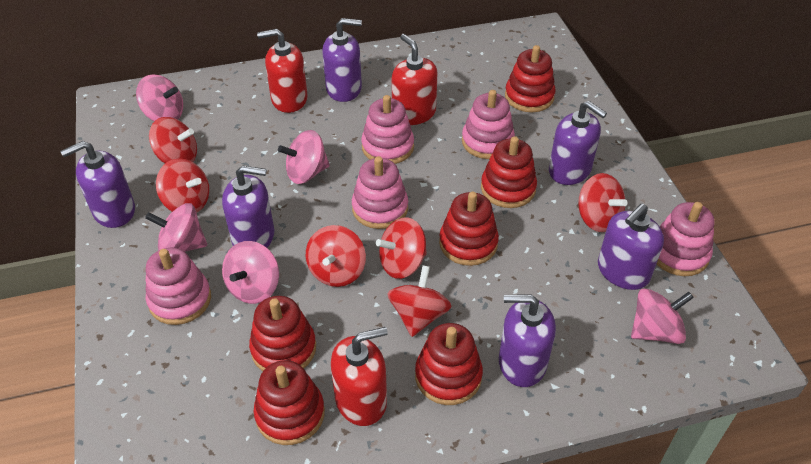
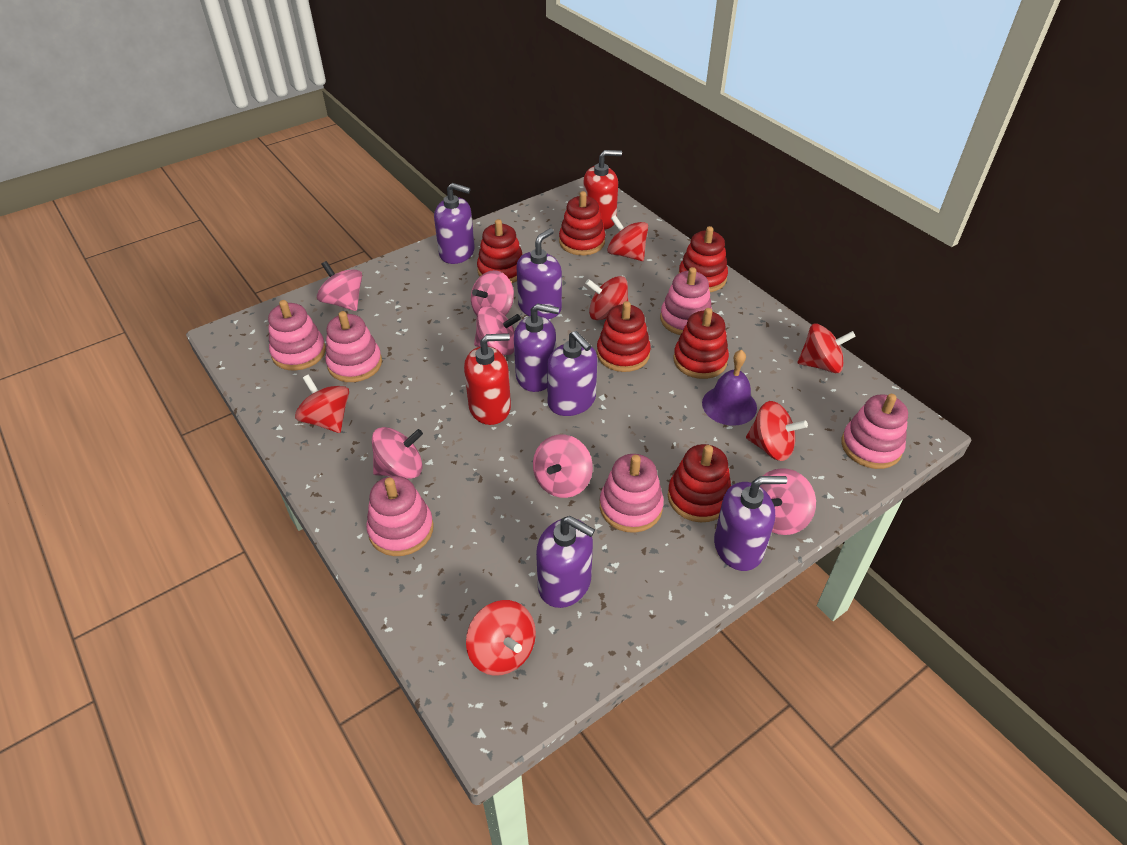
pink spinning top: 5 -> 6
pink stacking toy: 5 -> 6
purple bell: 0 -> 1
red soap dispenser: 3 -> 2

